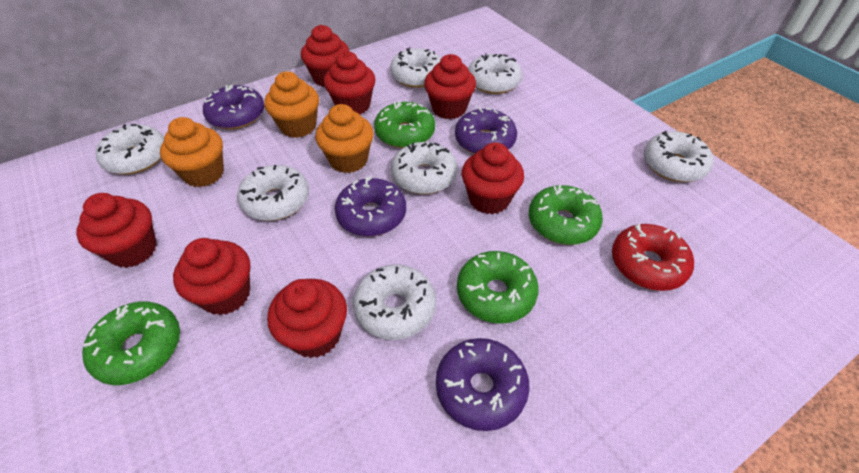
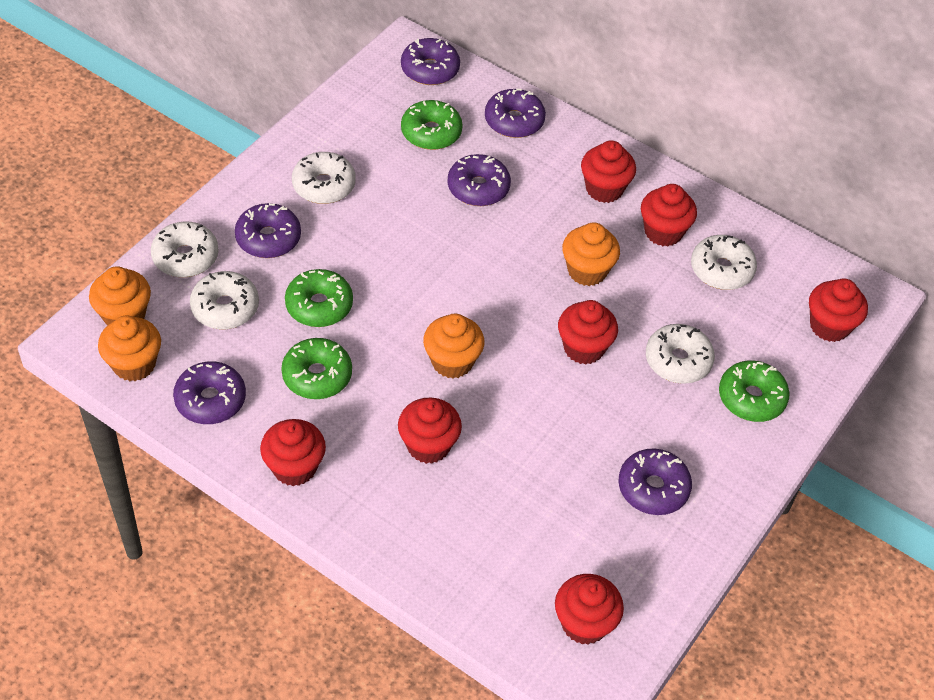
orange cupcake: 3 -> 4
purple donut: 4 -> 6
red donut: 1 -> 0
white donut: 7 -> 5

